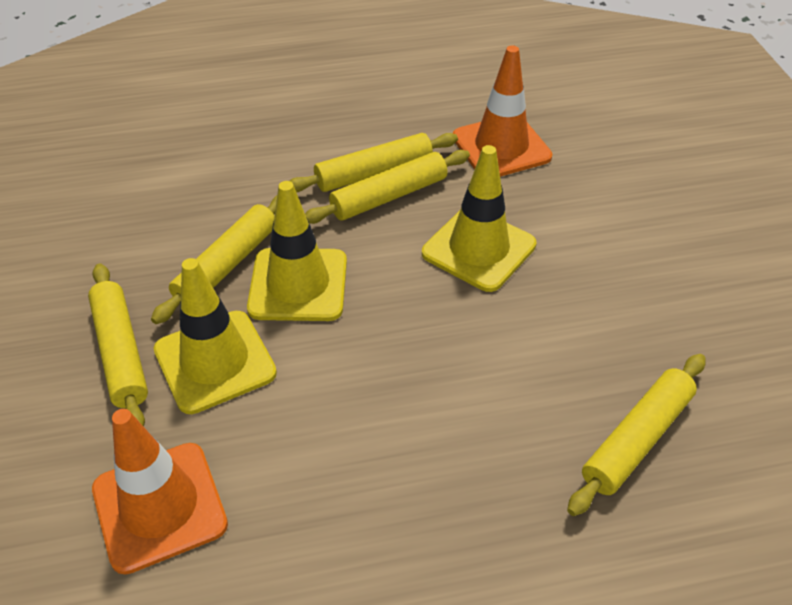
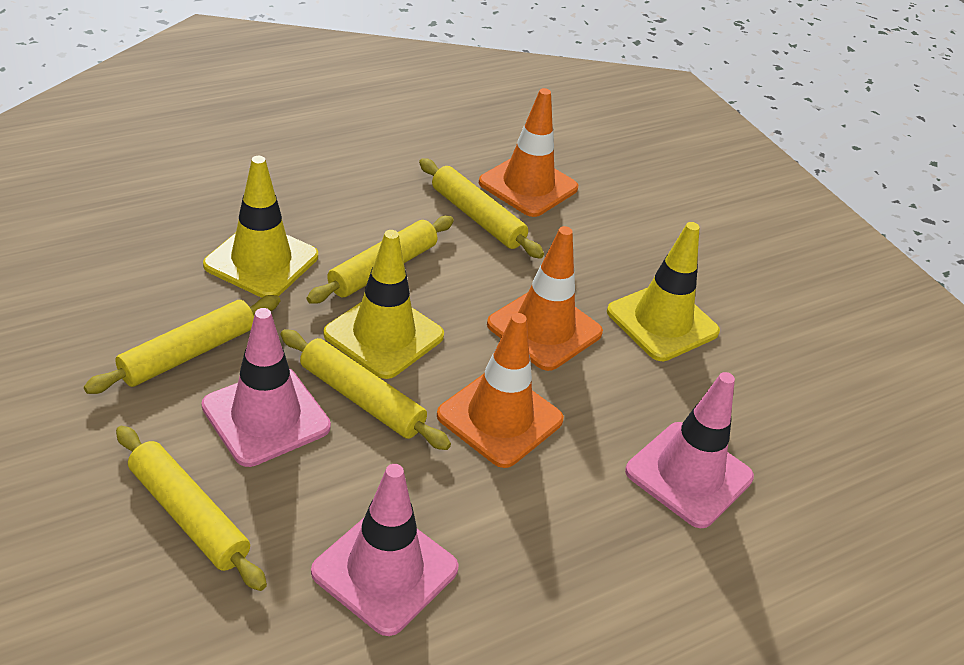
orange traffic cone: 2 -> 3
pink traffic cone: 0 -> 3

